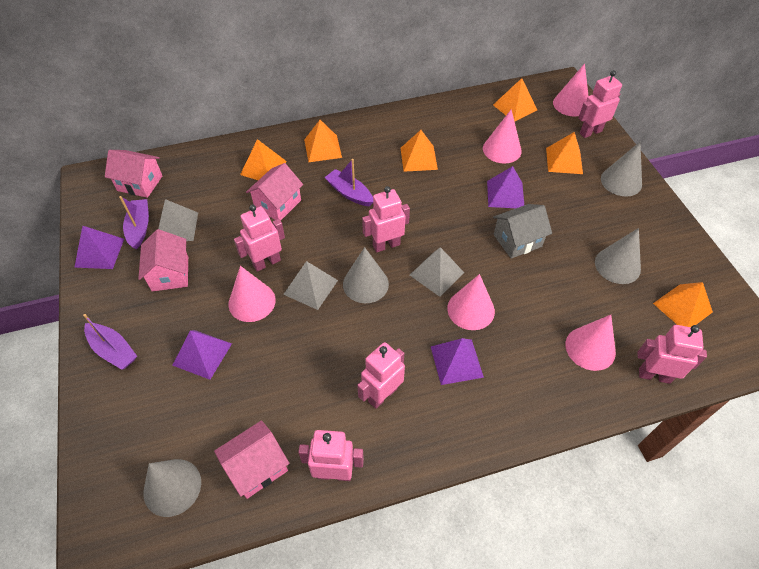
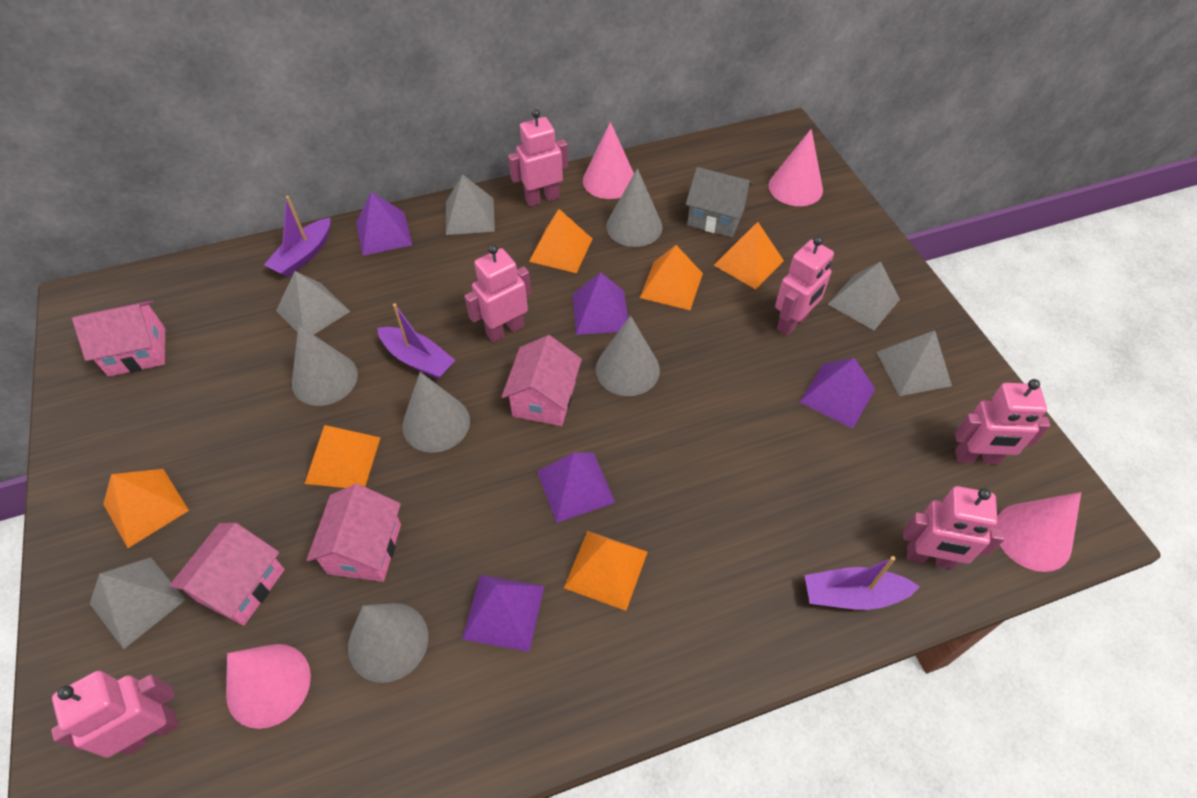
grey cone: 4 -> 5
grey pyramid: 3 -> 5
pink cone: 5 -> 4
purple pyramid: 4 -> 5

